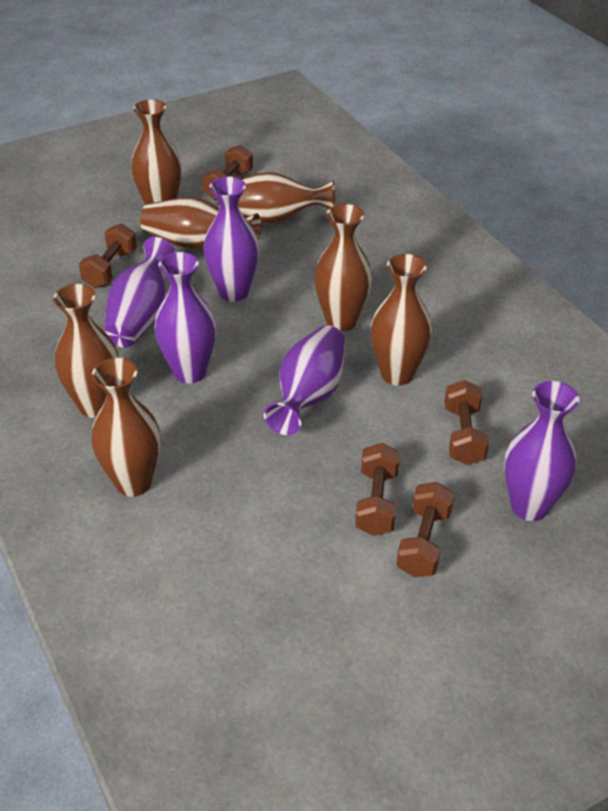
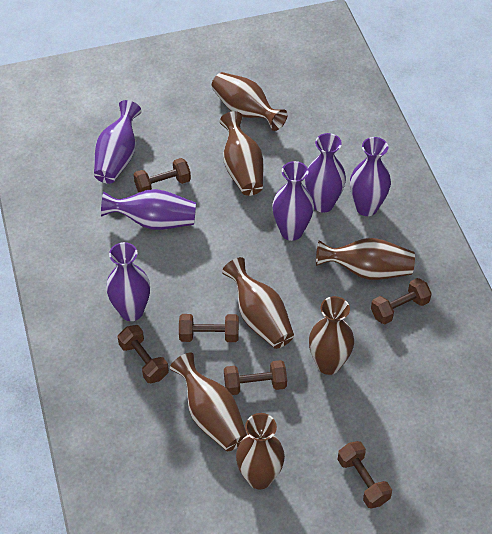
brown dumbbell: 5 -> 6
purple vase: 5 -> 6

